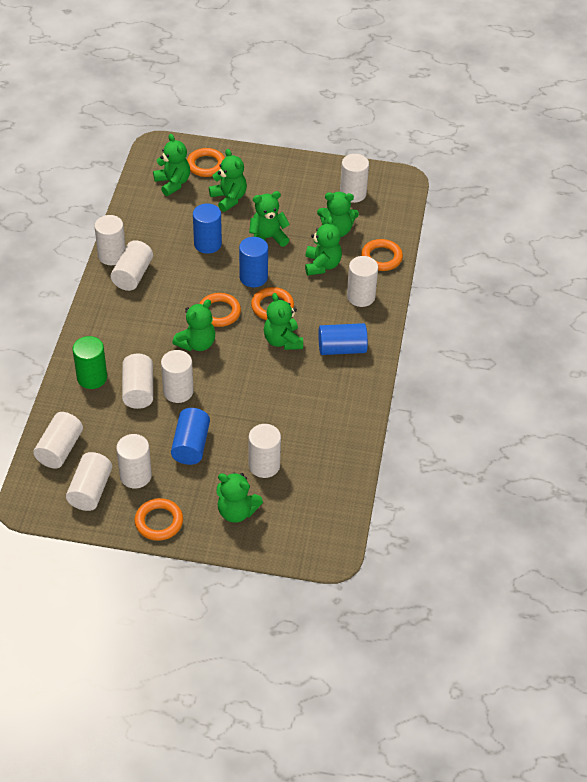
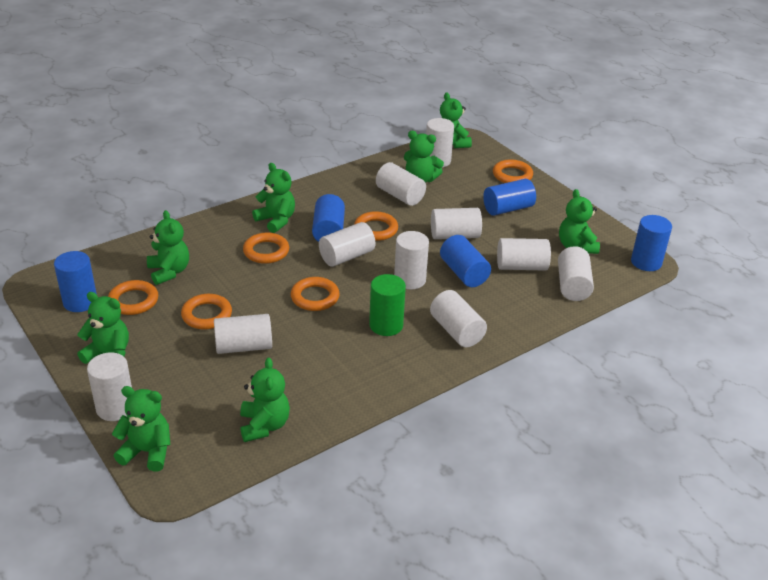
blue cylinder: 4 -> 5
orange ring: 5 -> 6

